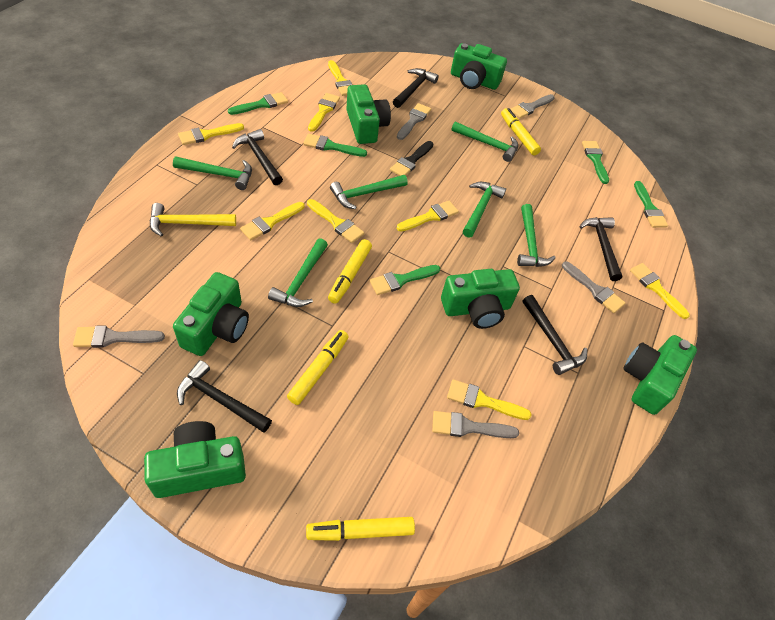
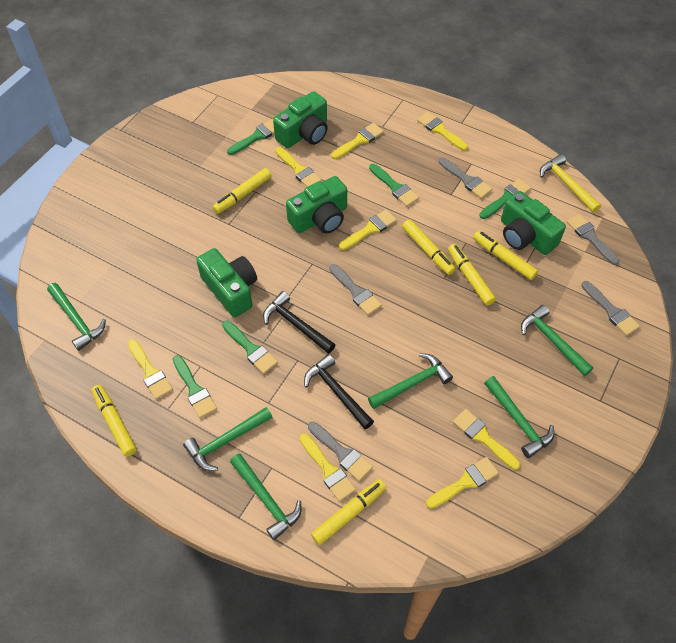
black brush: 1 -> 0
black hammer: 5 -> 2
green camera: 6 -> 4
yellow marker: 4 -> 6

